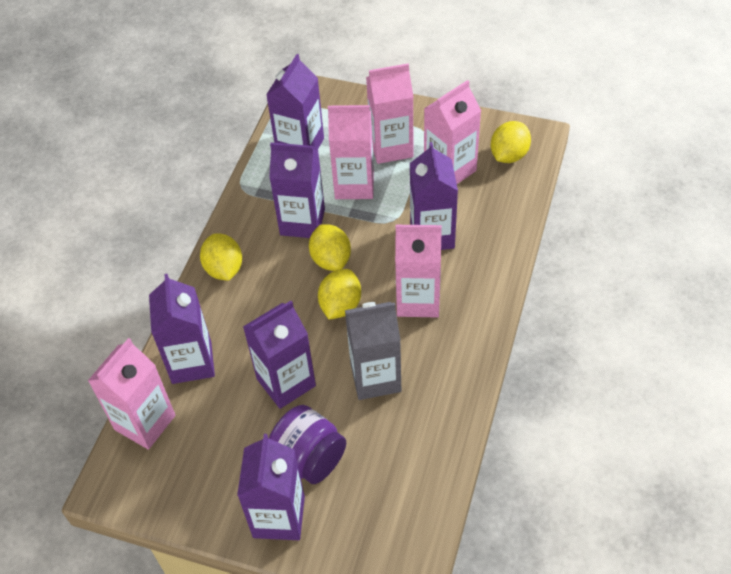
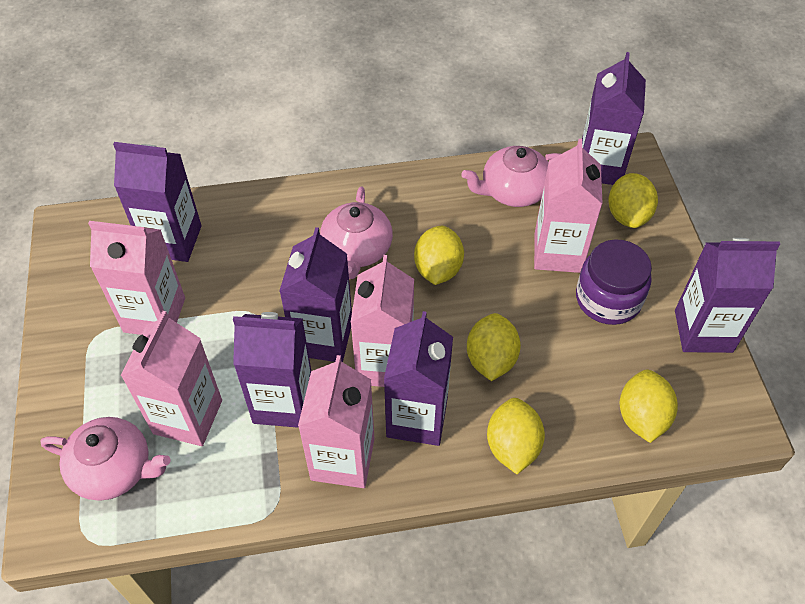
grey carton: 1 -> 0
pink teapot: 0 -> 3
yellow lemon: 4 -> 5

